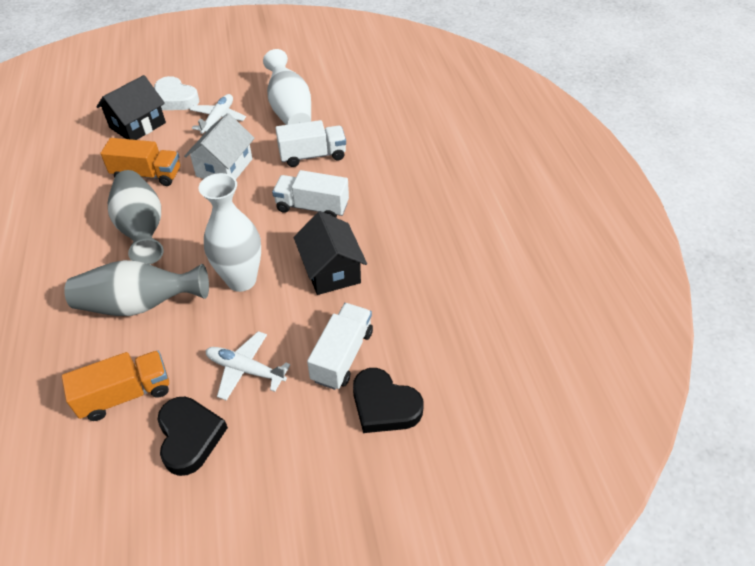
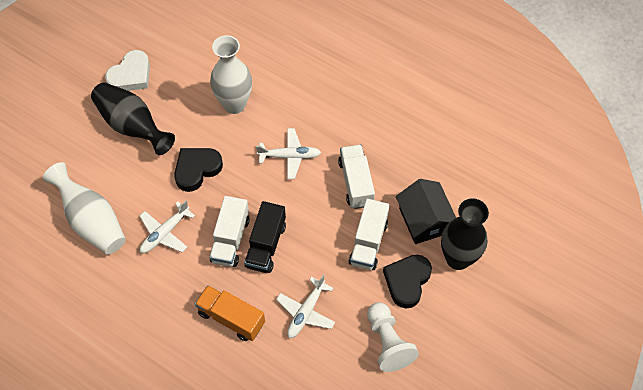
black house: 2 -> 1
black truck: 0 -> 1
black vase: 0 -> 2
grey vase: 2 -> 0
orange truck: 2 -> 1
white house: 1 -> 0
white pawn: 0 -> 1
white plane: 2 -> 3

